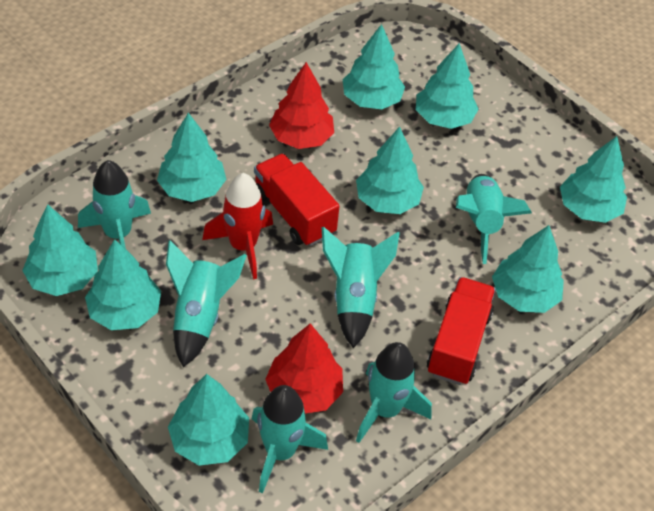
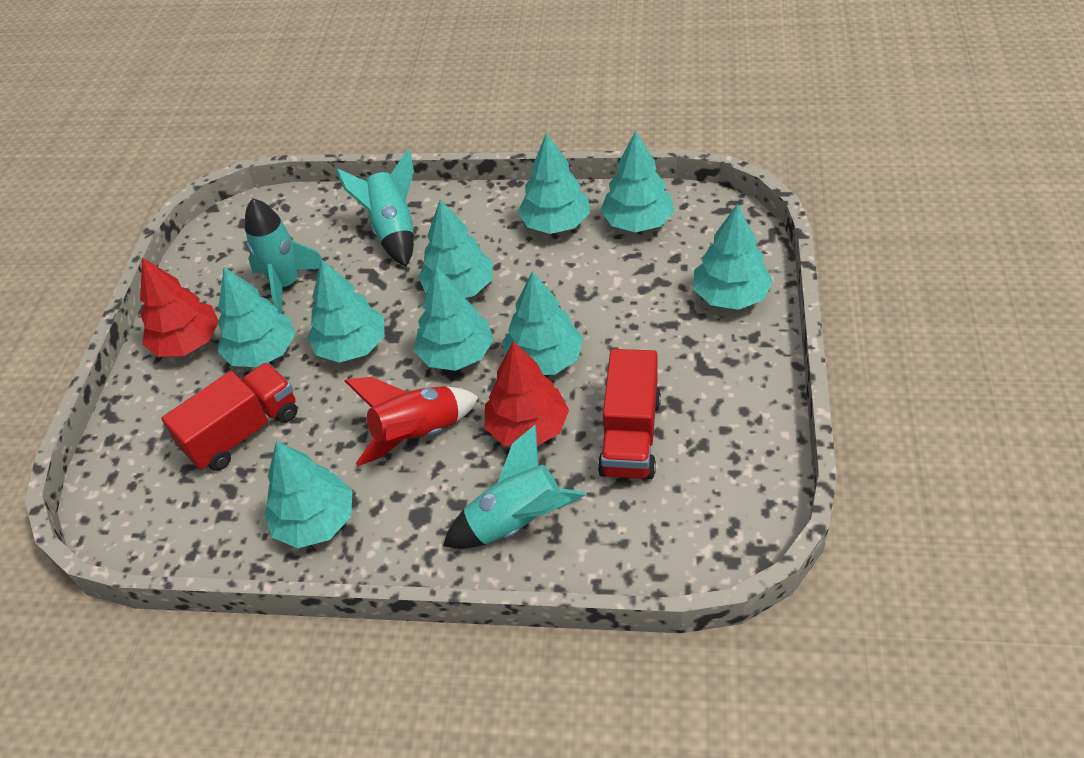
turquoise rocket: 6 -> 3

